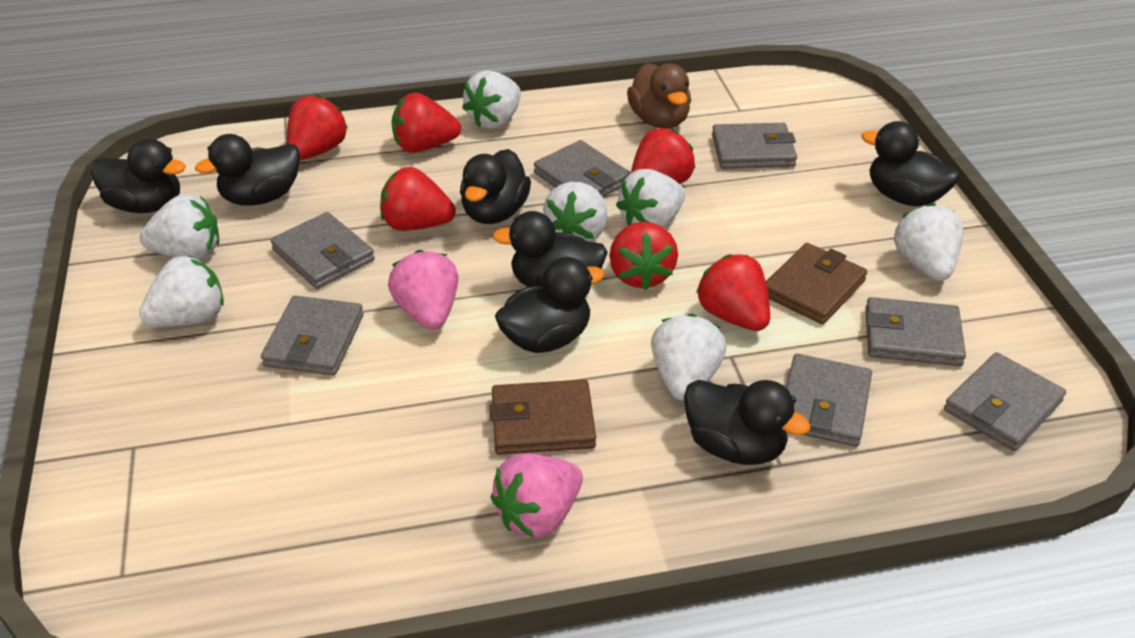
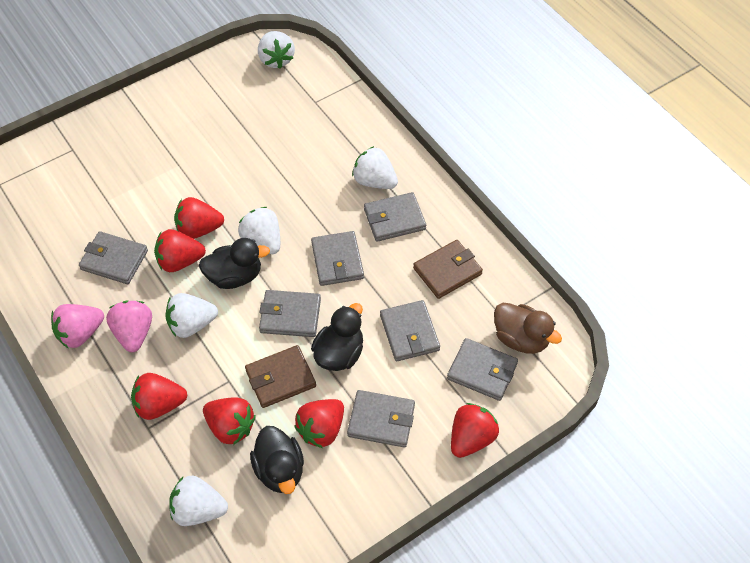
black duck: 7 -> 3
white strawberry: 7 -> 5

